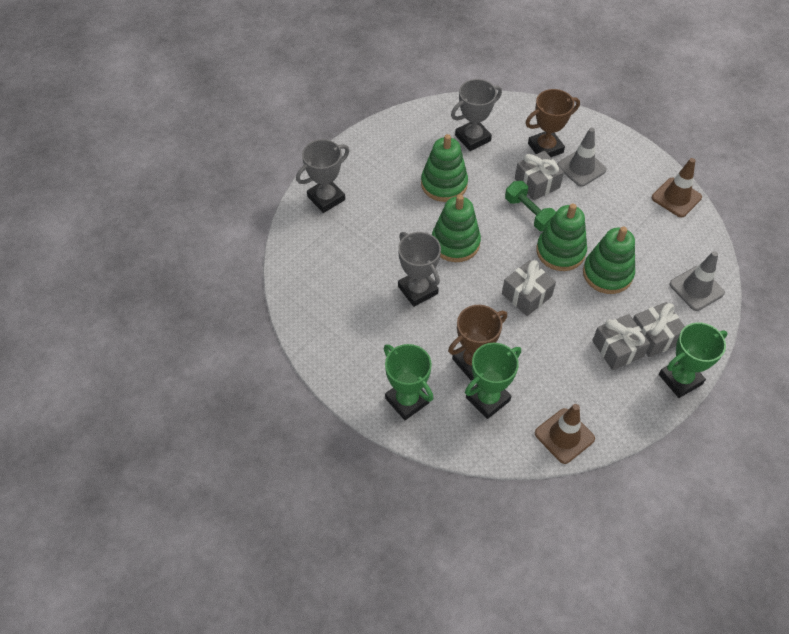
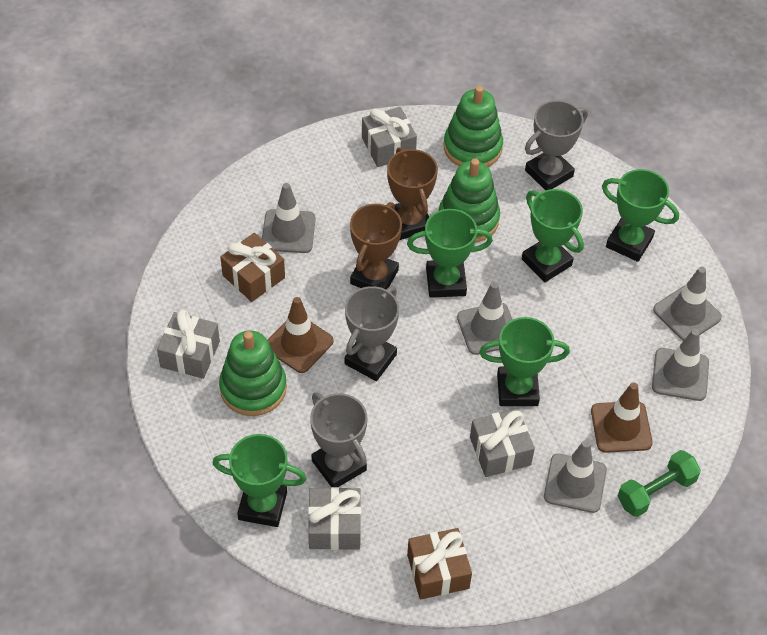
brown gift: 0 -> 2
green stacking toy: 4 -> 3
green trophy: 3 -> 5
grey traffic cone: 2 -> 5

